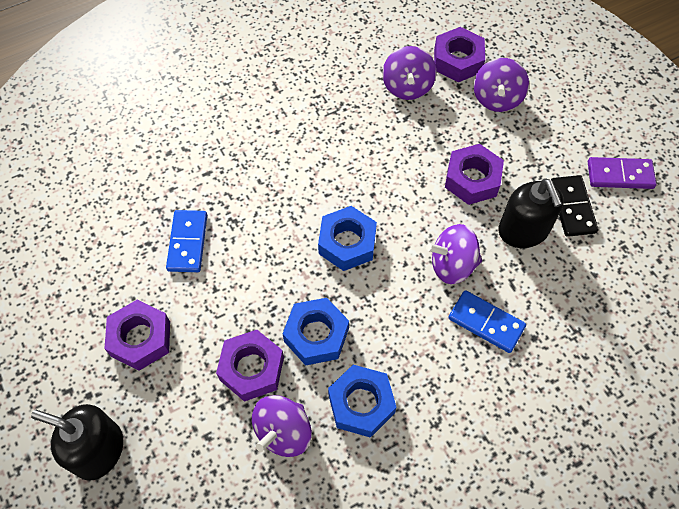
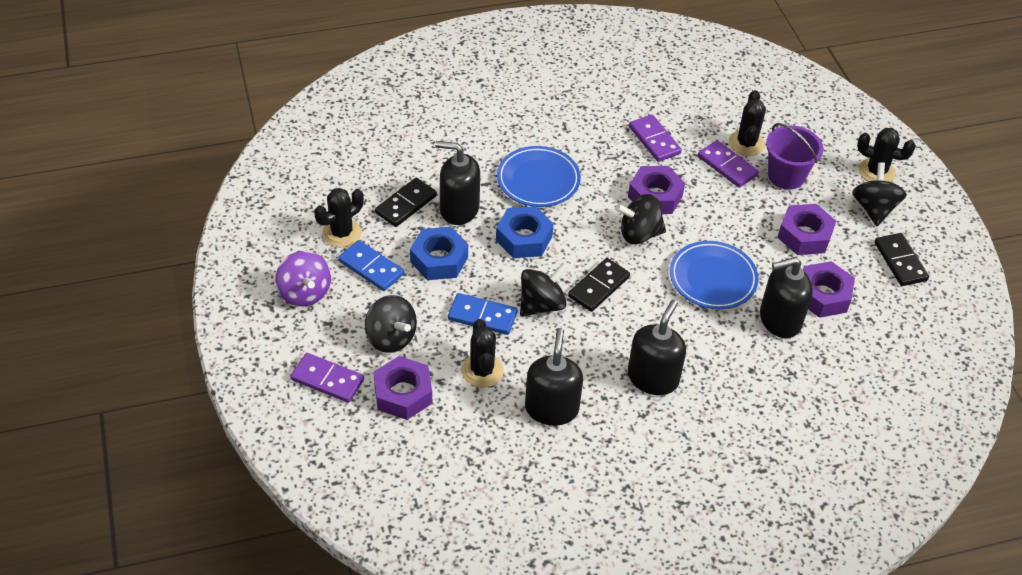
black cactus: 0 -> 4
black domino: 1 -> 3
black soap dispenser: 2 -> 4
black spinning top: 0 -> 4
blue nut: 3 -> 2
blue plate: 0 -> 2
purple bucket: 0 -> 1
purple domino: 1 -> 3
purple spinning top: 4 -> 1

